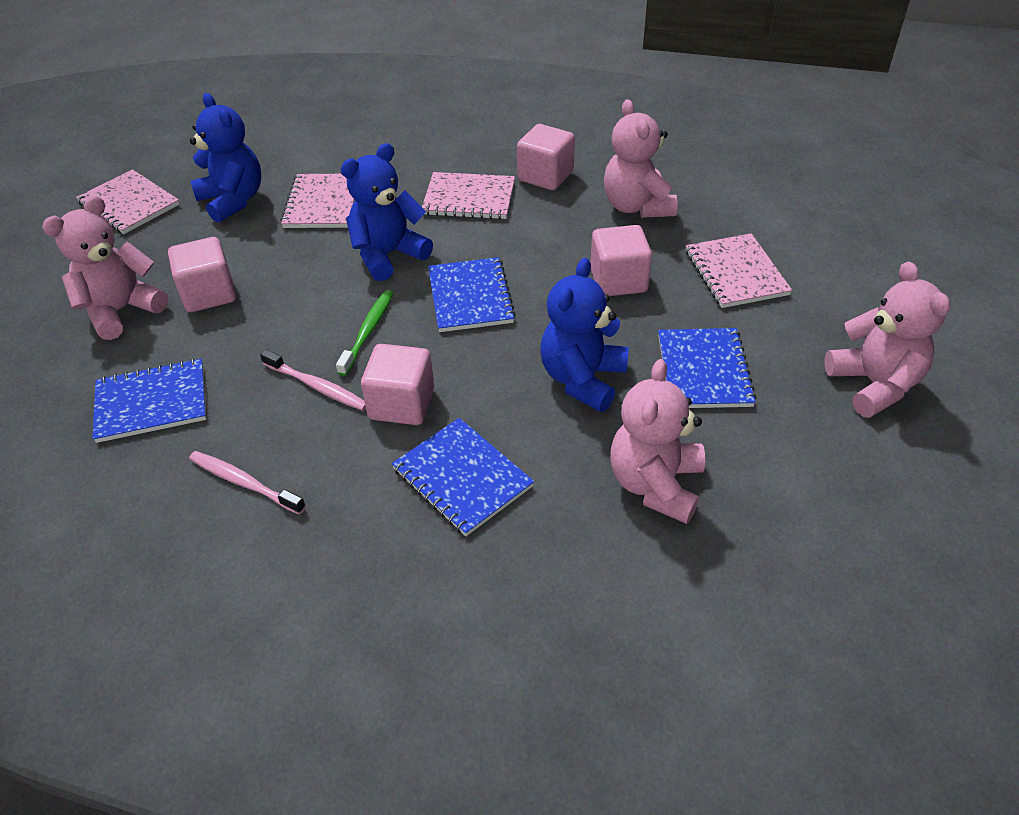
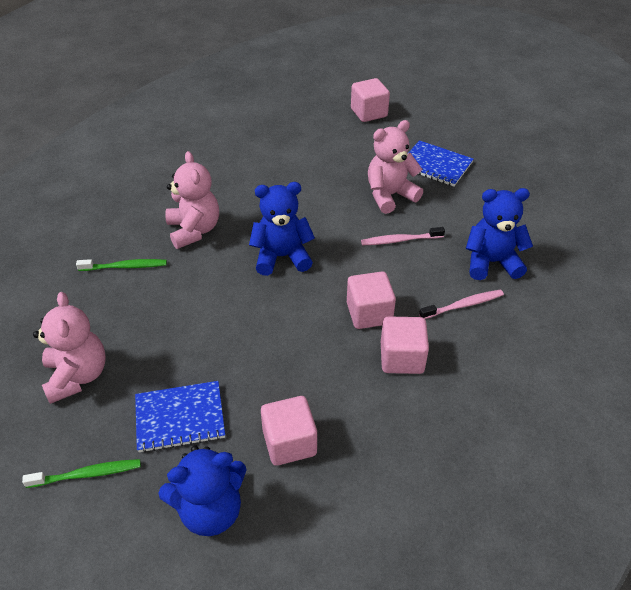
blue notebook: 4 -> 2
green toothbrush: 1 -> 2
pink notebook: 4 -> 0
pink teddy bear: 4 -> 3

